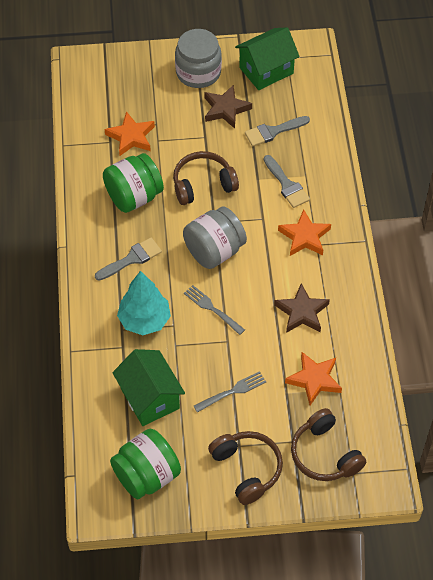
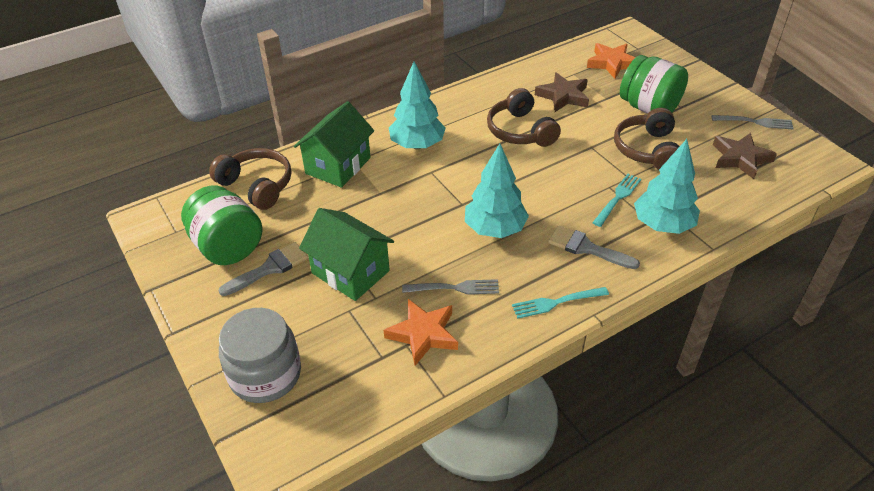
grey brush: 3 -> 2
grey jar: 2 -> 1
orange star: 3 -> 2
turquoise fork: 0 -> 2
turquoise tree: 1 -> 3

